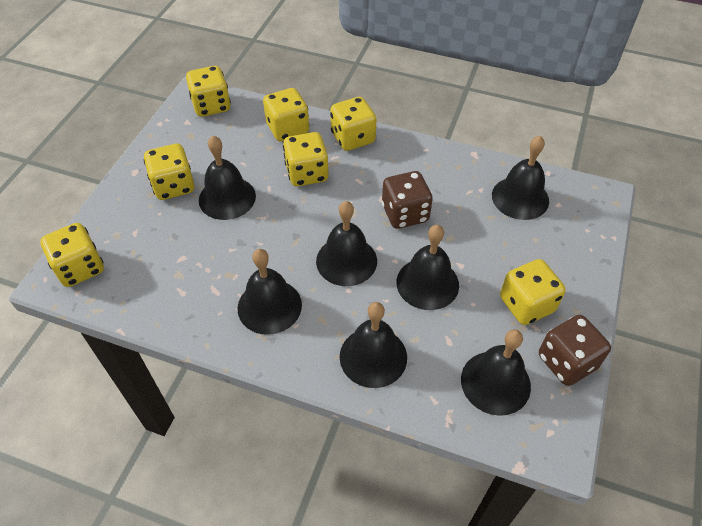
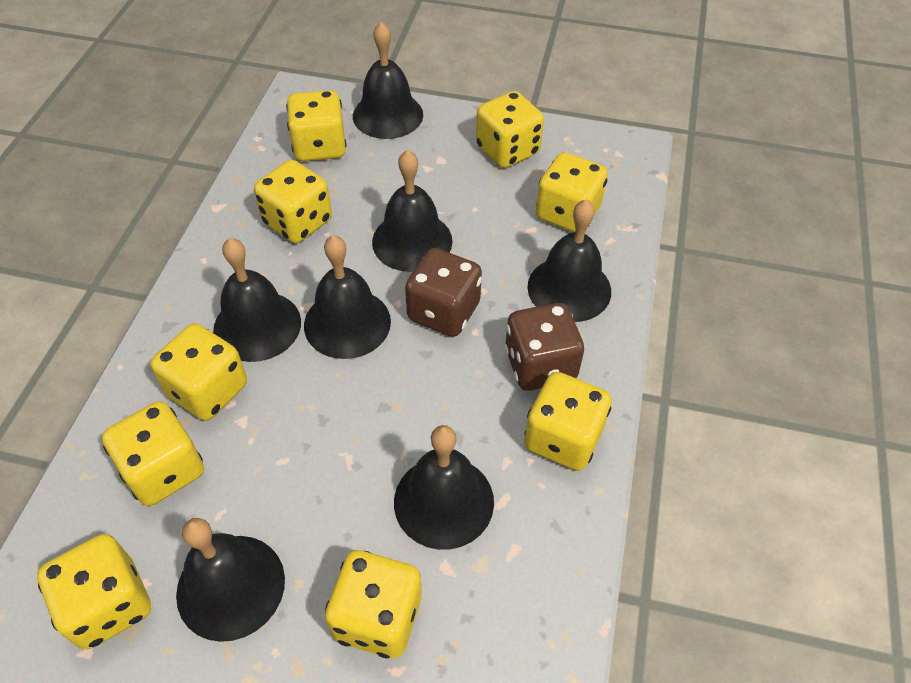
yellow dice: 7 -> 9

